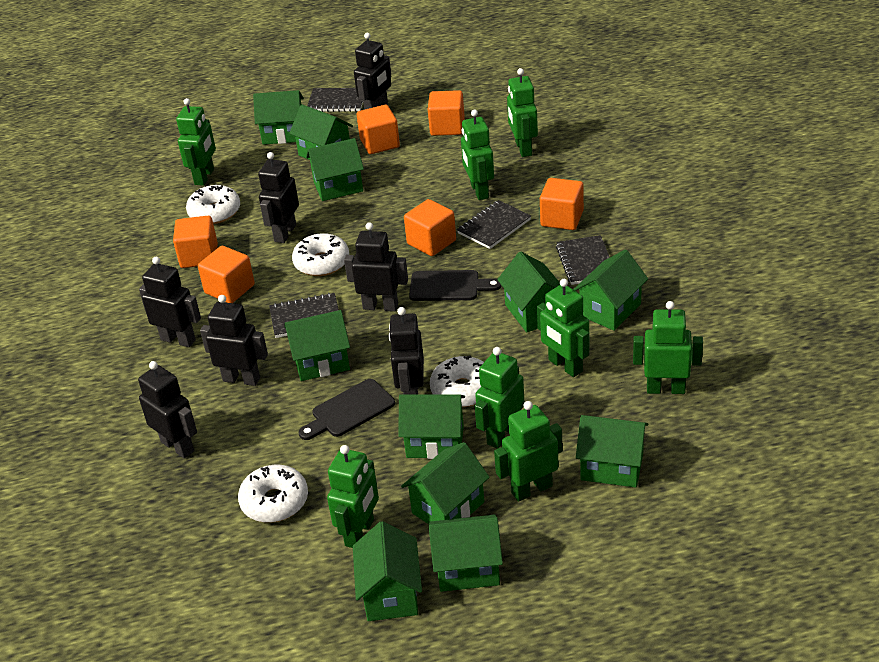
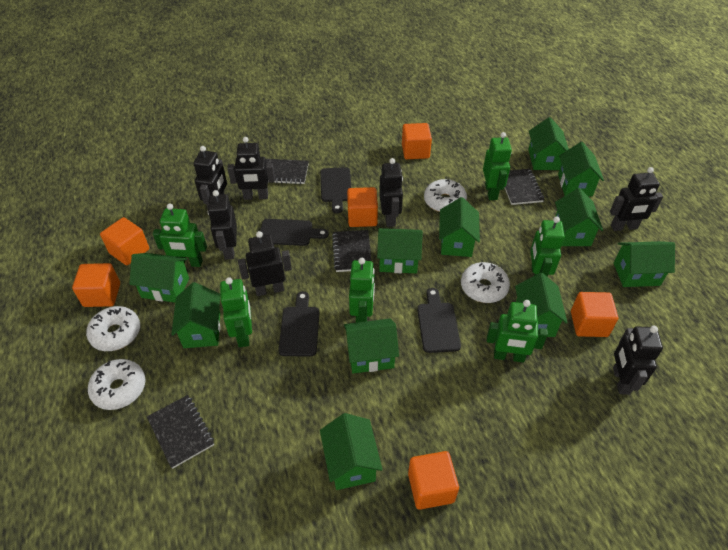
black cutting board: 2 -> 4
green robot: 8 -> 6

